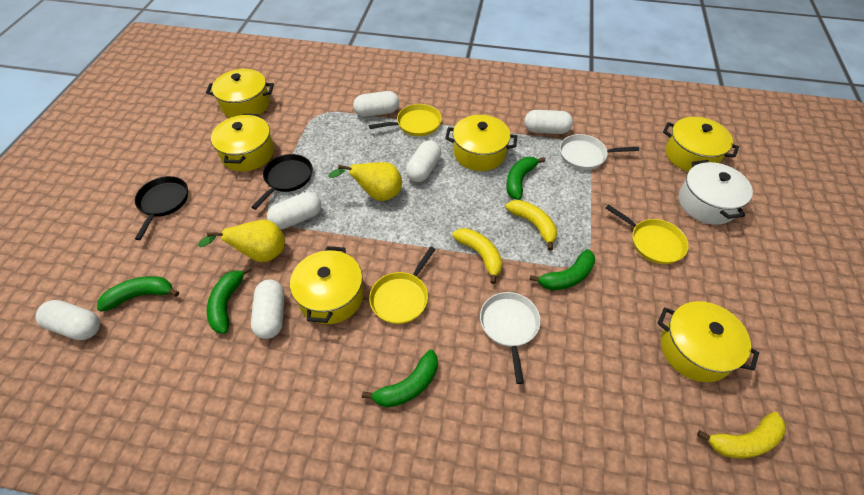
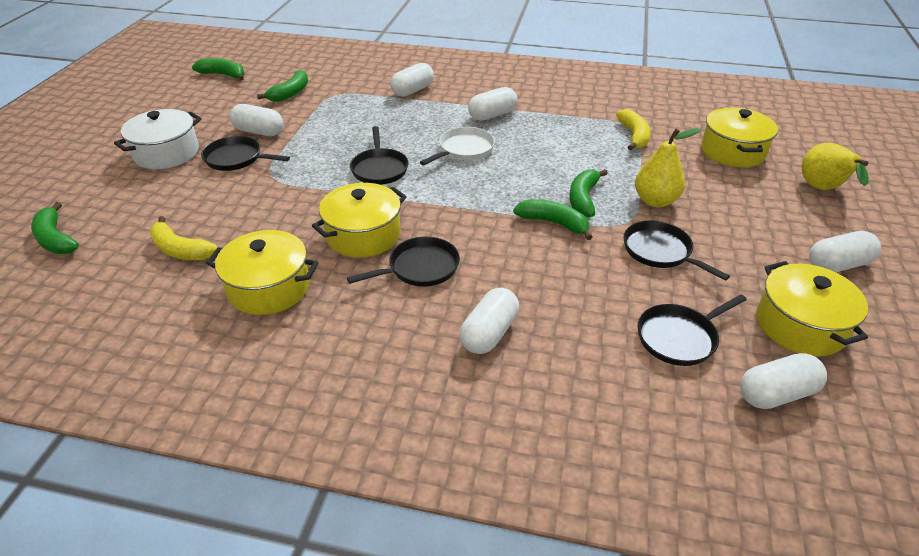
black pan: 2 -> 5
white pan: 2 -> 1
yellow banana: 3 -> 2
yellow pan: 3 -> 0
yellow pot: 6 -> 4

